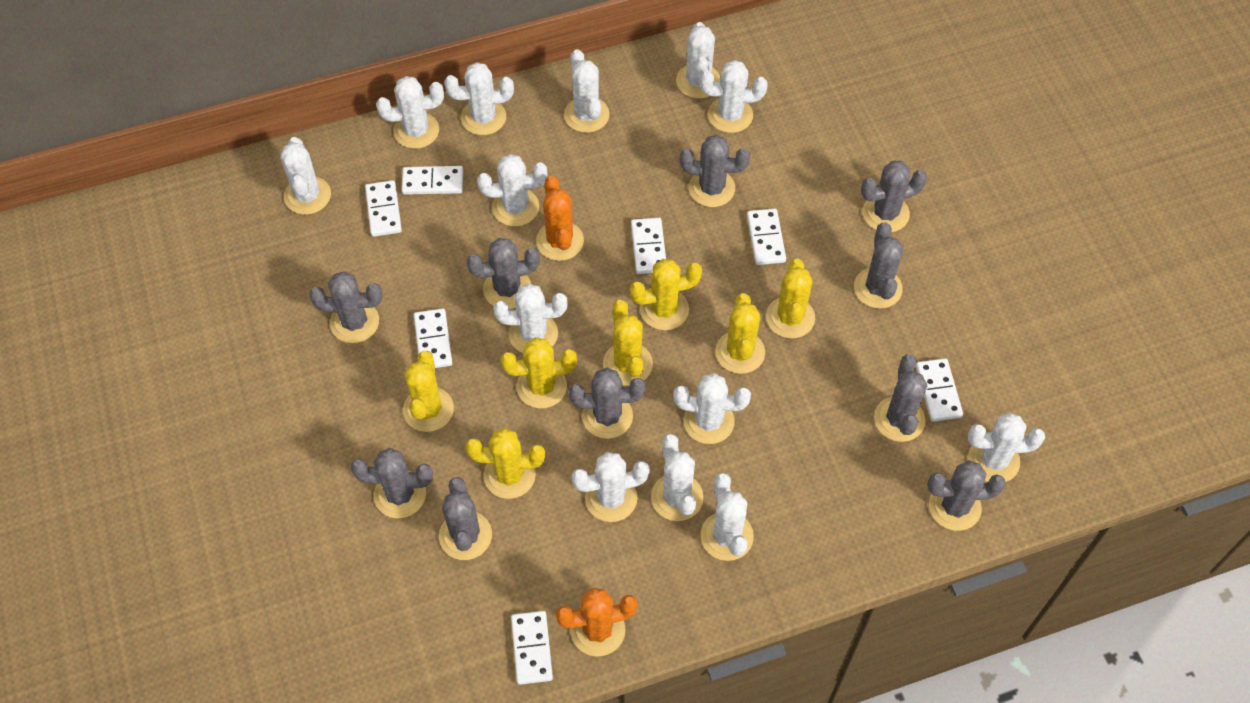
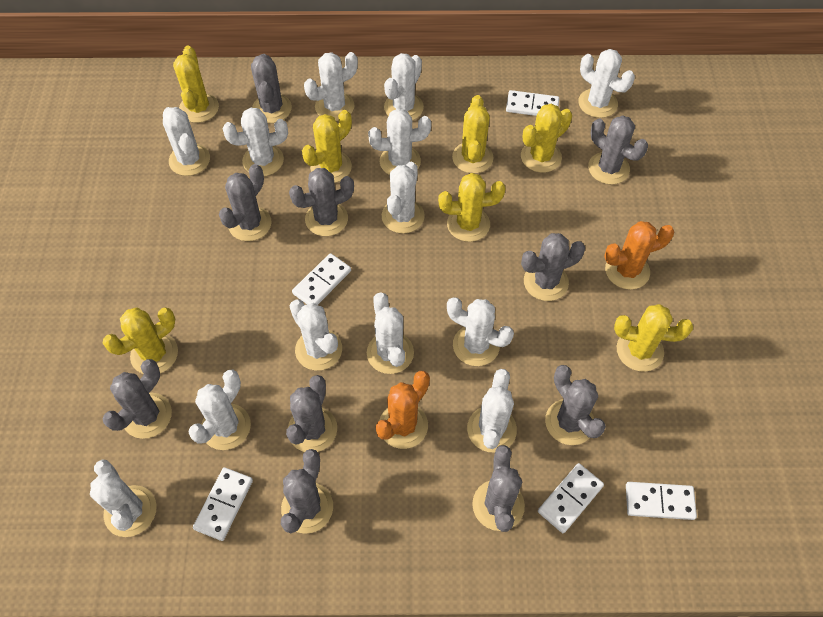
white domino: 7 -> 5

